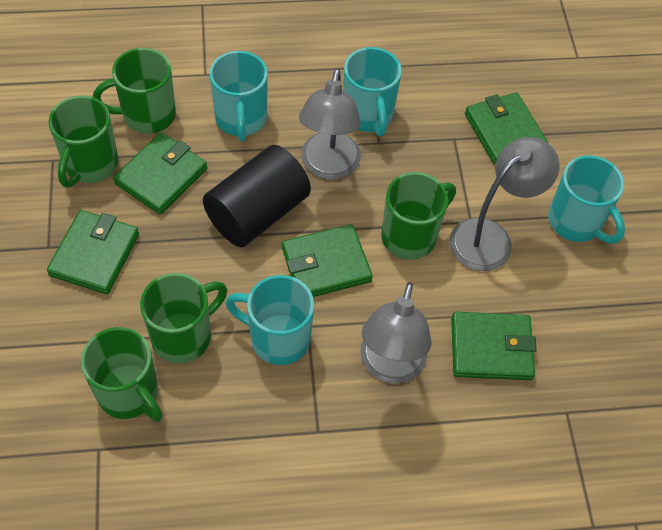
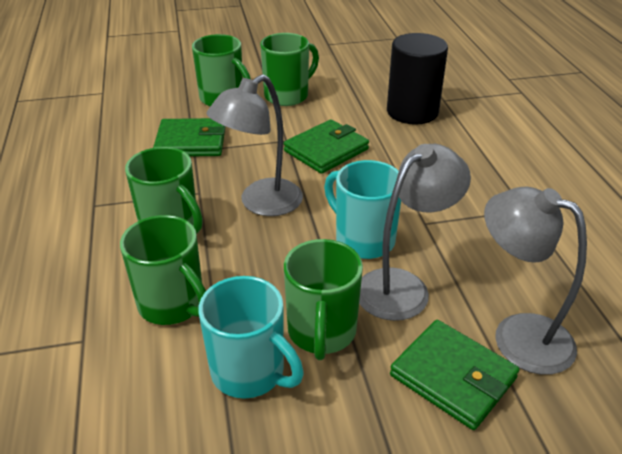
green wallet: 5 -> 3
turquoise mug: 4 -> 2

